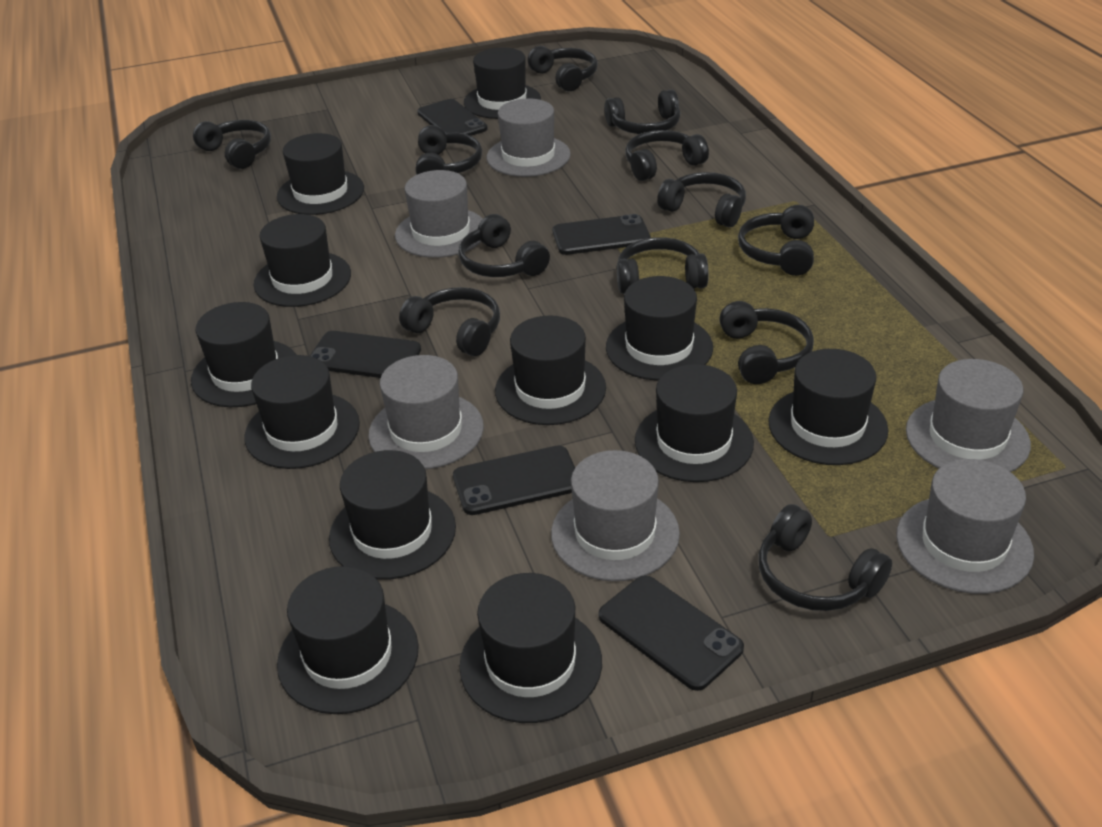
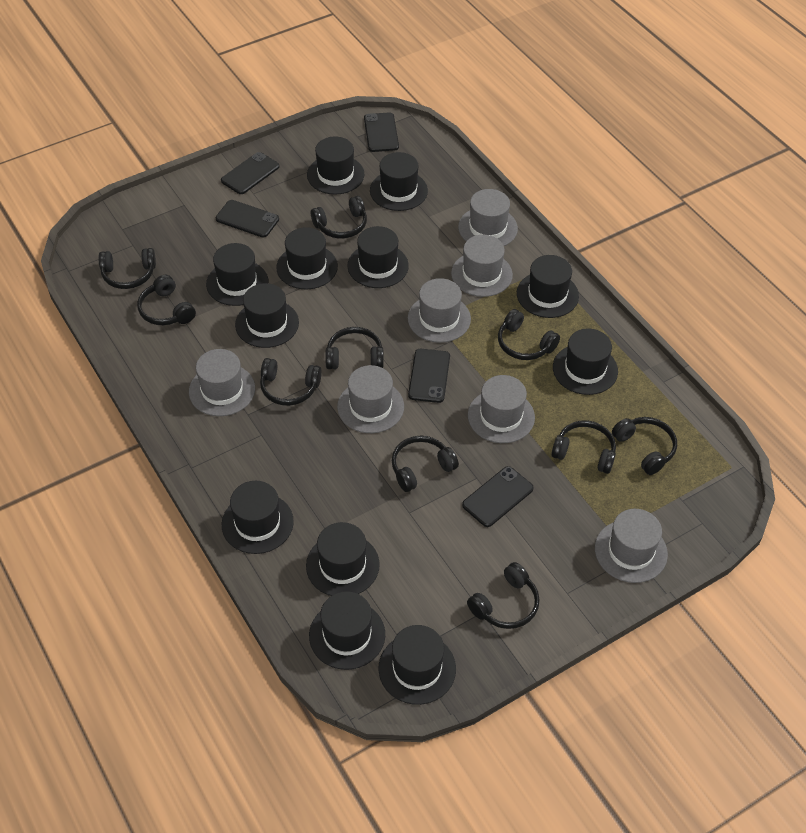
black headphones: 12 -> 10
grey hat: 6 -> 7

